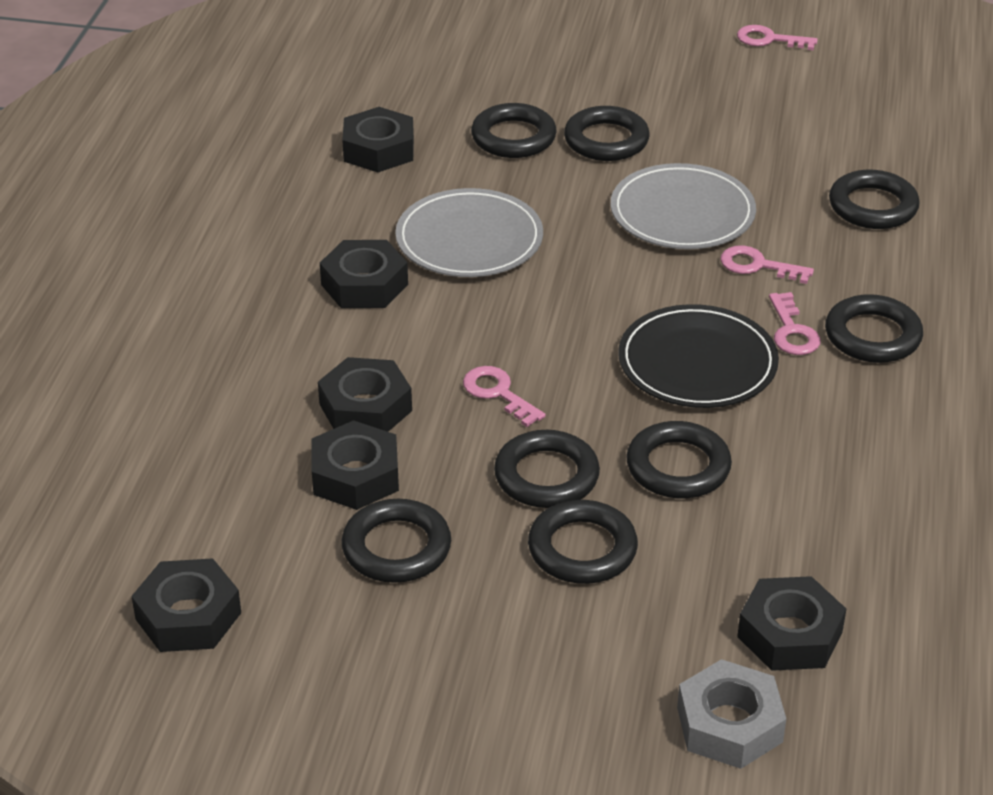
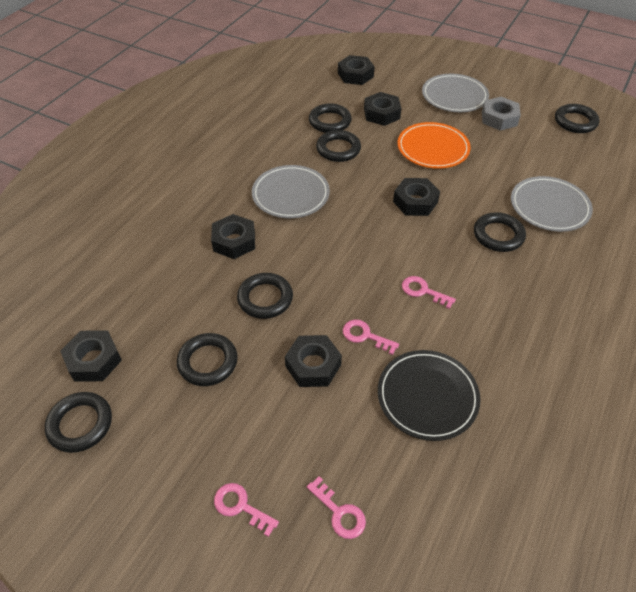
black ring: 8 -> 7
grey plate: 2 -> 3
orange plate: 0 -> 1

